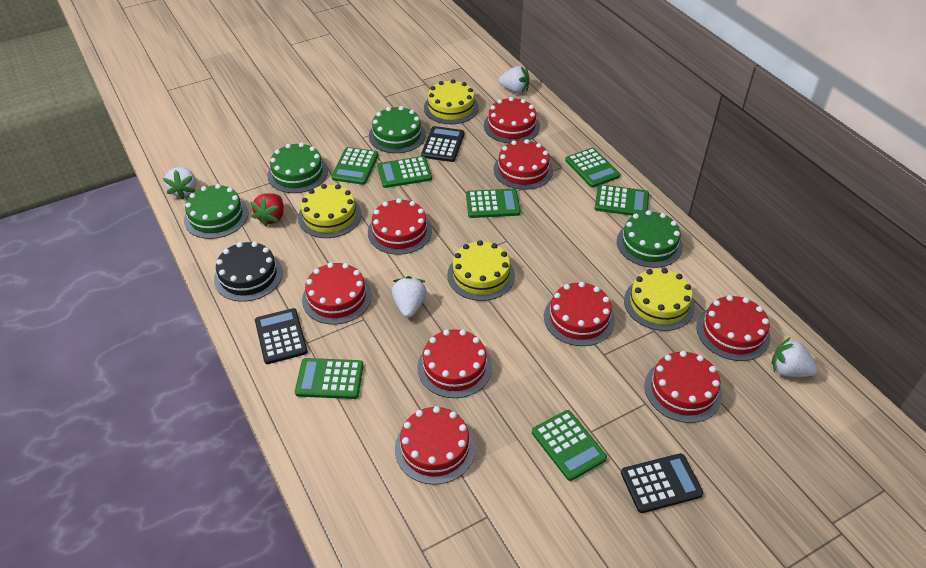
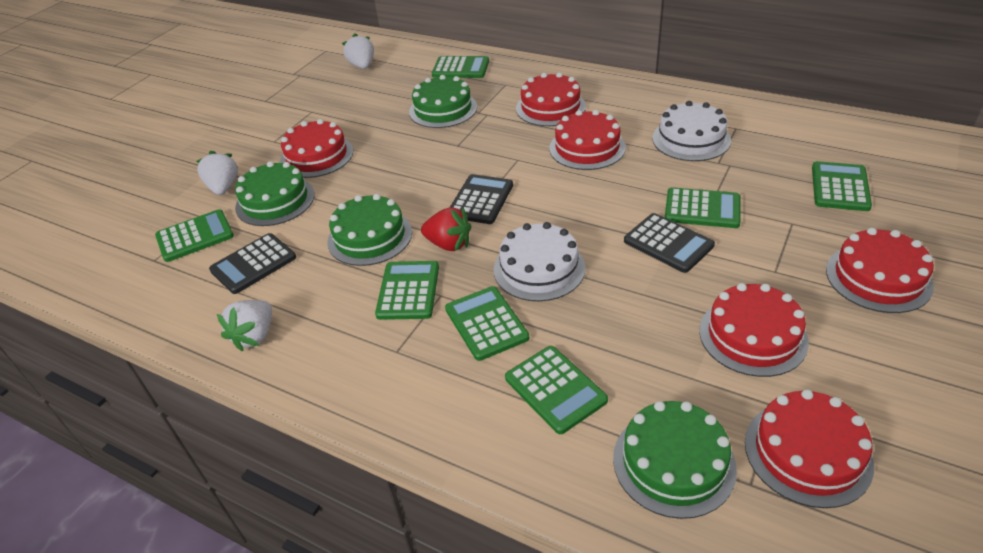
black cake: 1 -> 0
red cake: 9 -> 6
white cake: 0 -> 2
white strawberry: 4 -> 3
yellow cake: 4 -> 0

